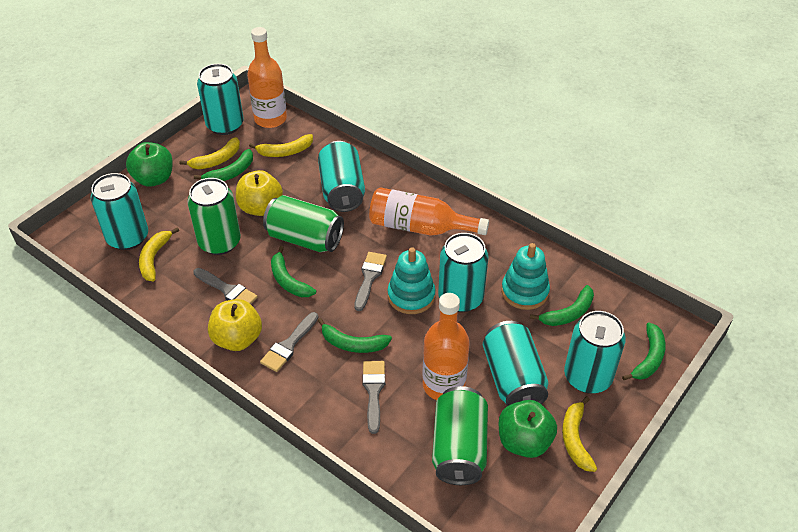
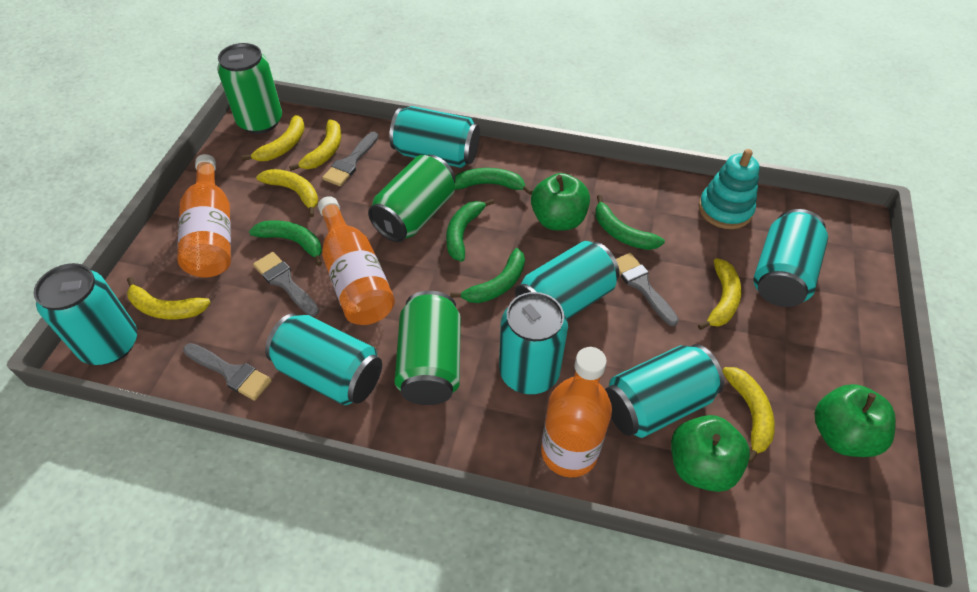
green apple: 2 -> 3
turquoise can: 6 -> 7
turquoise stacking toy: 2 -> 1
yellow apple: 2 -> 0
yellow banana: 4 -> 6

